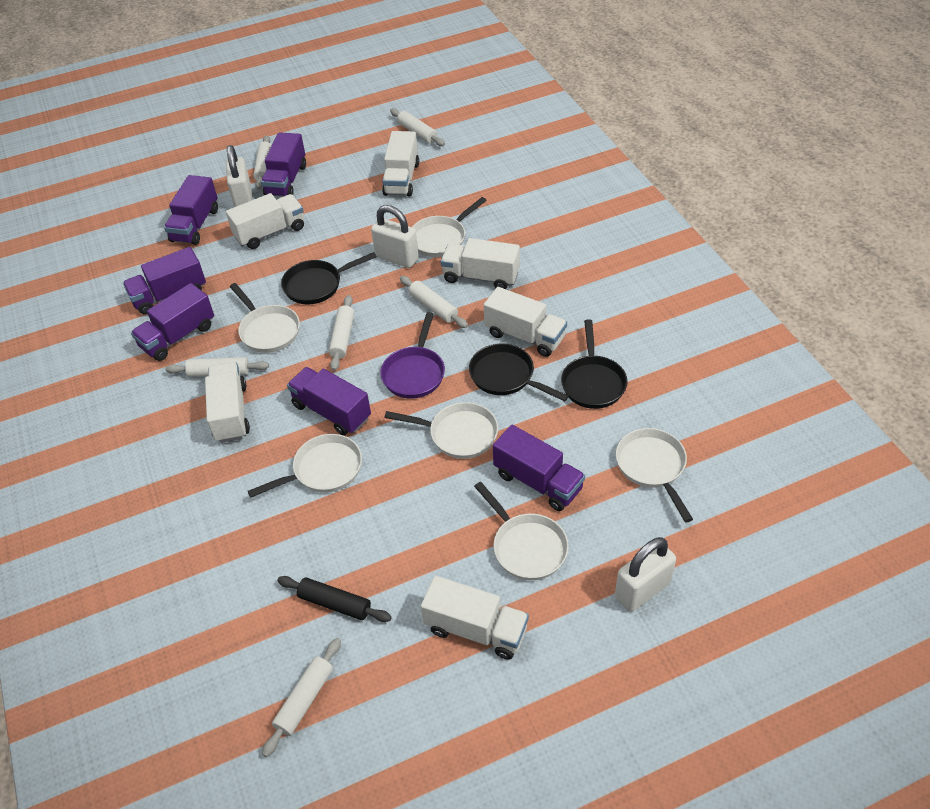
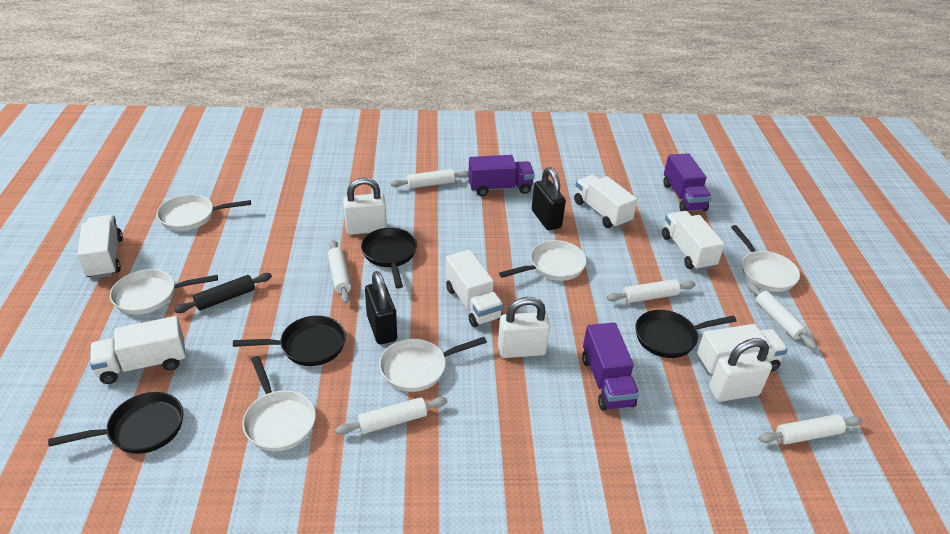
black padlock: 0 -> 2
black pan: 3 -> 4
purple pan: 1 -> 0
purple truck: 6 -> 3

